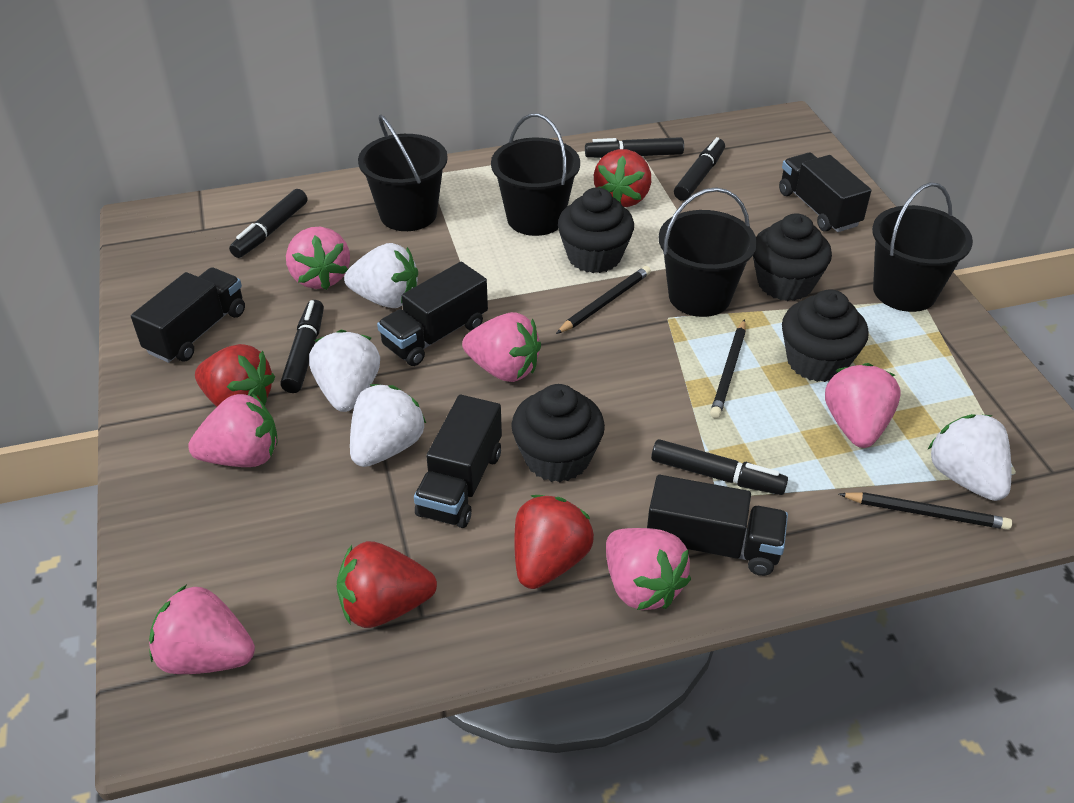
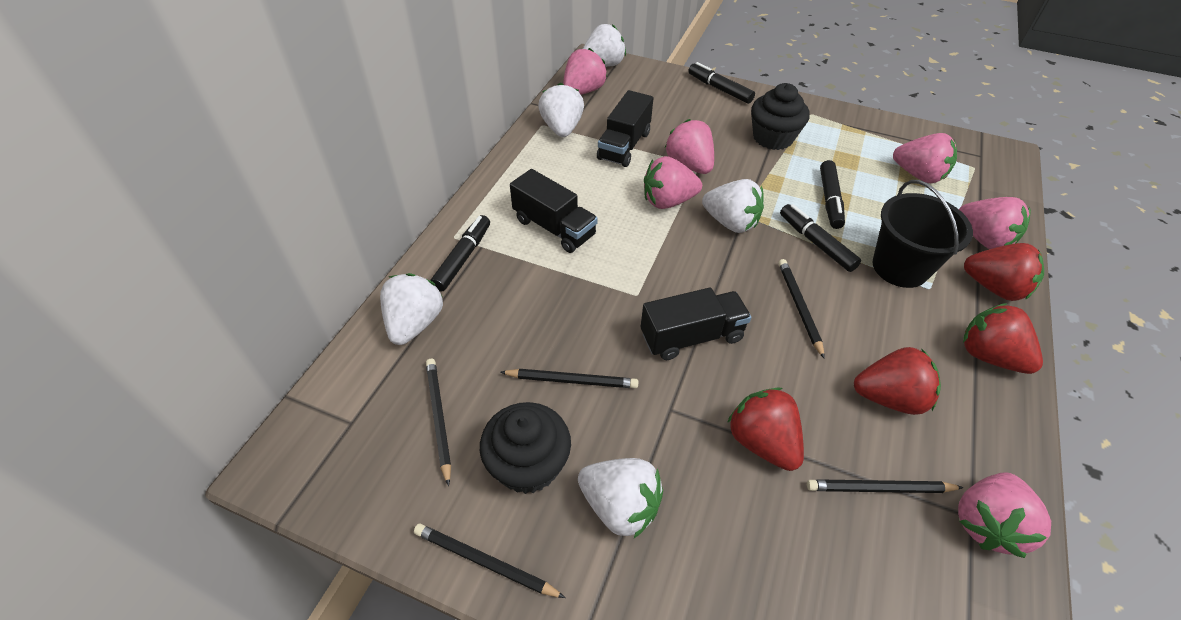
black bucket: 4 -> 1
black cupcake: 4 -> 2
black marker: 5 -> 4
black pencil: 3 -> 5
black truck: 5 -> 3
white strawberry: 4 -> 5

